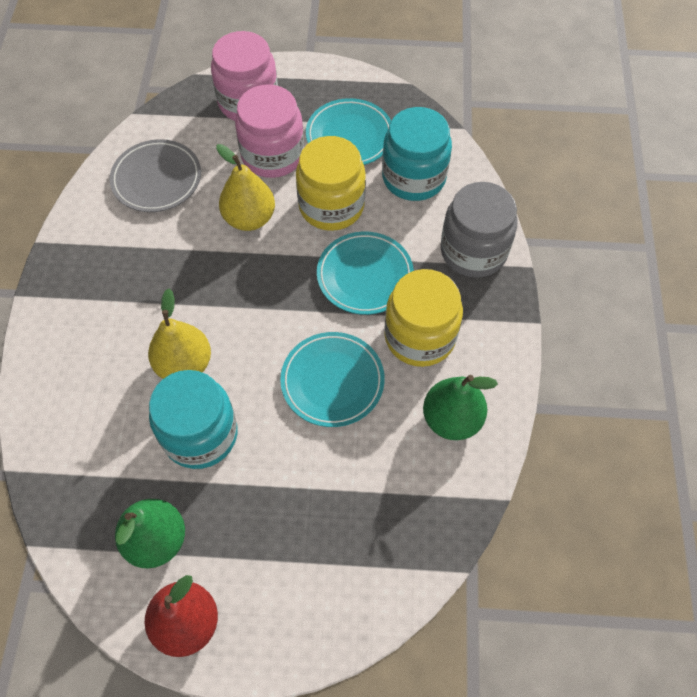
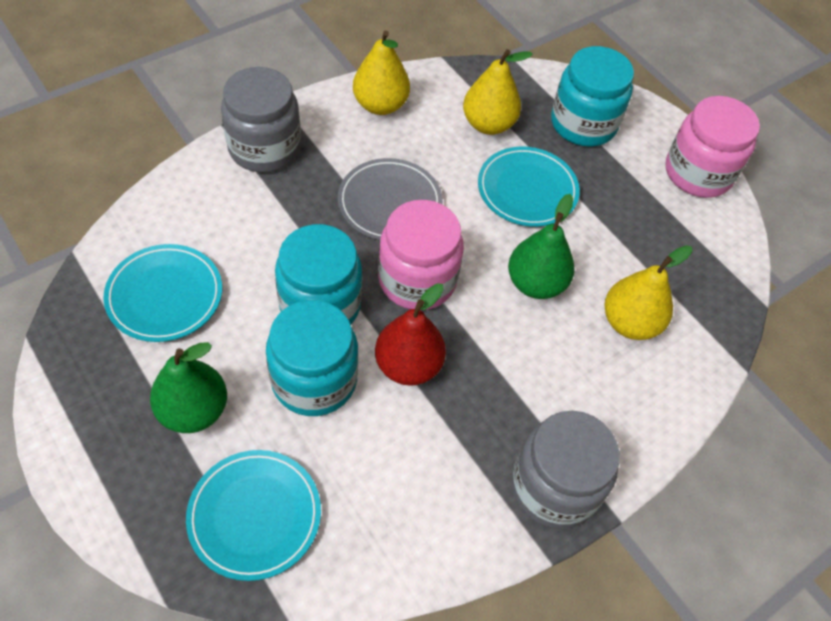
grey jar: 1 -> 2
turquoise jar: 2 -> 3
yellow jar: 2 -> 0
yellow pear: 2 -> 3

